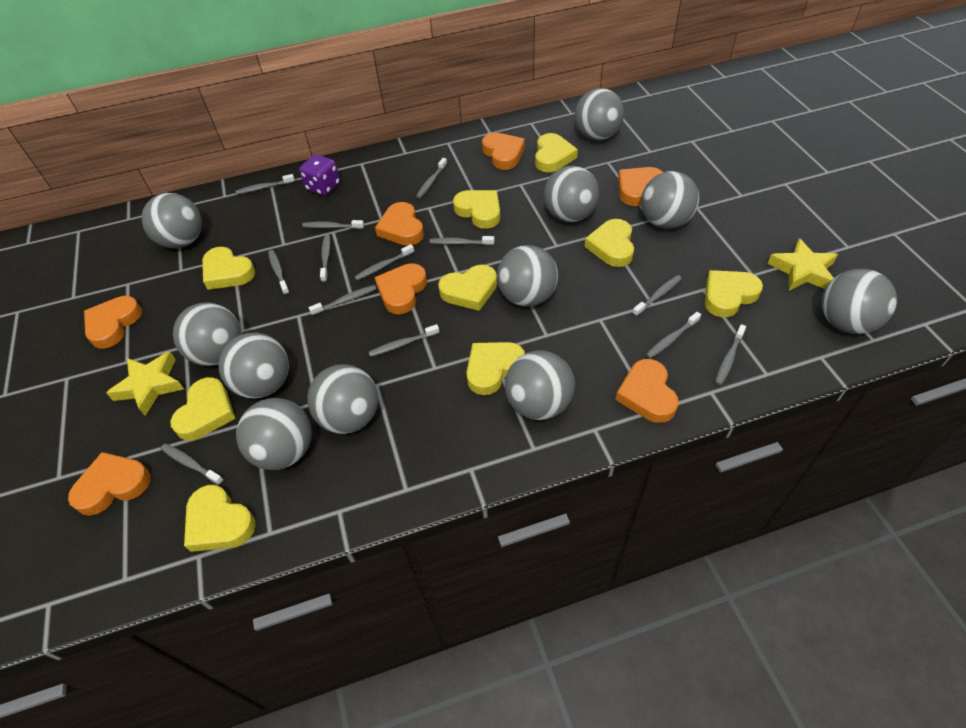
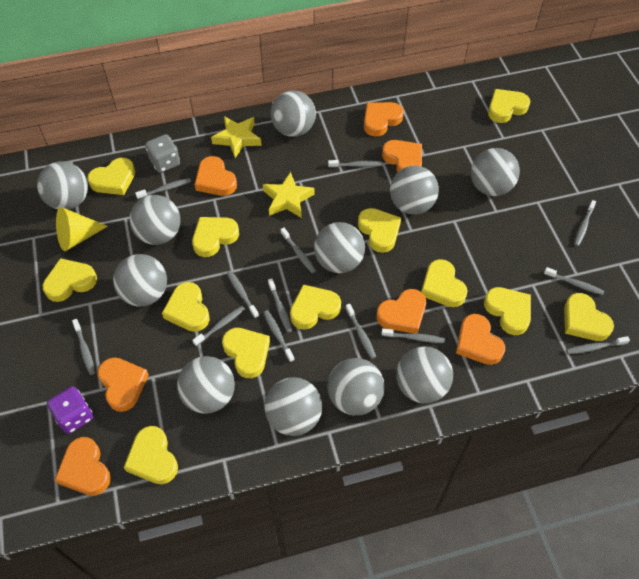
grey dice: 0 -> 1
yellow cone: 0 -> 1
yellow heart: 9 -> 12

